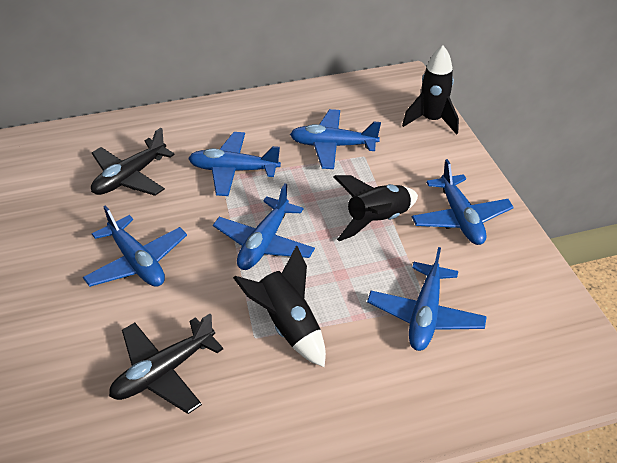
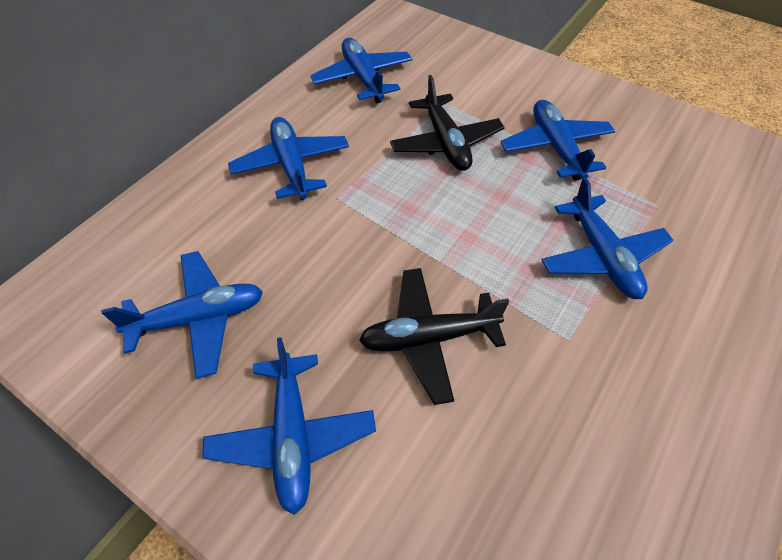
black rocket: 3 -> 0

